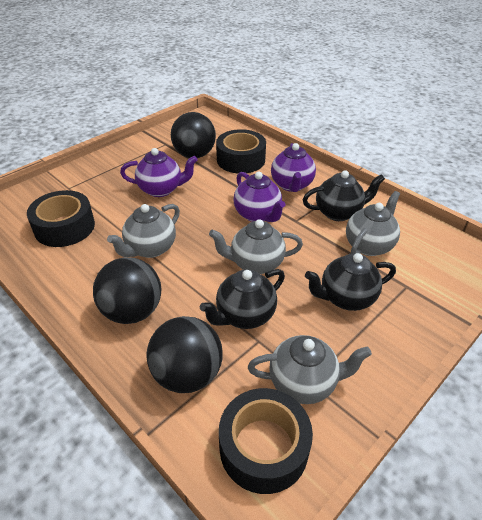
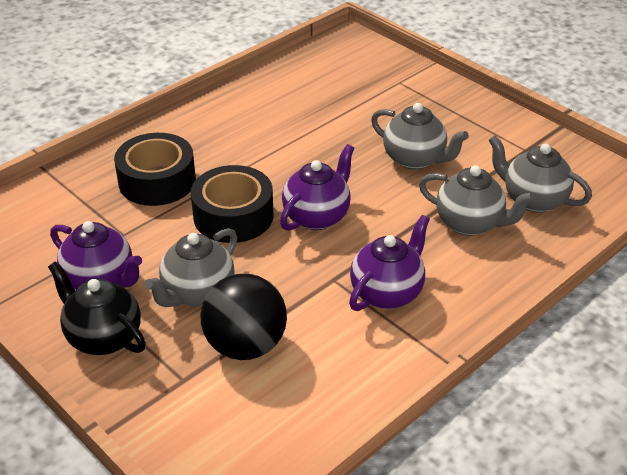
black ball: 3 -> 1
black tape: 3 -> 2
black teapot: 3 -> 1

